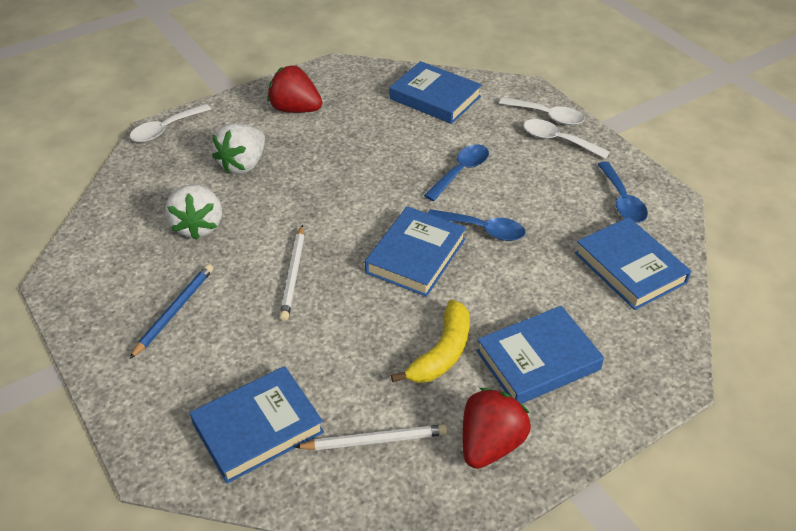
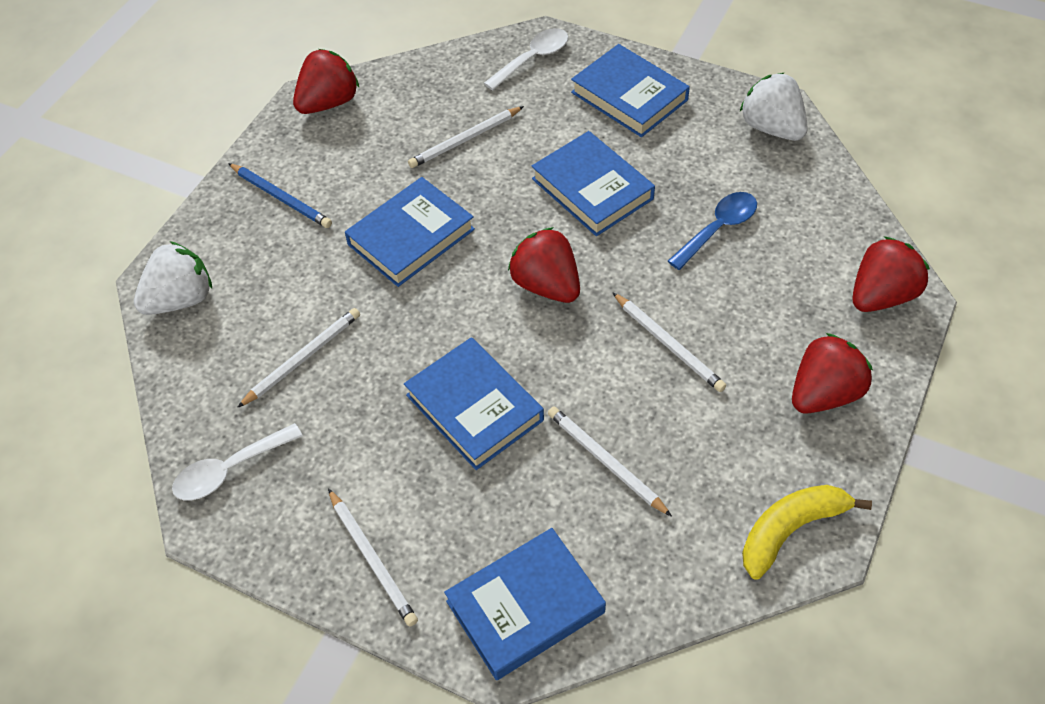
blue spoon: 3 -> 1
red strawberry: 2 -> 4
white pencil: 2 -> 5
white spoon: 3 -> 2

